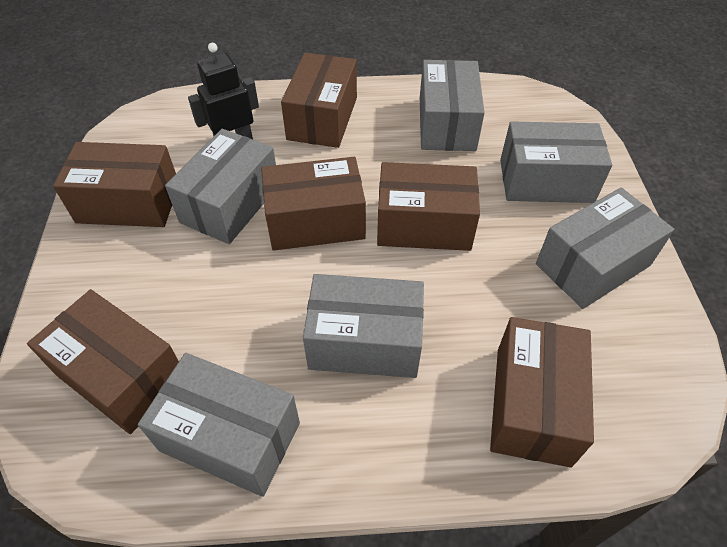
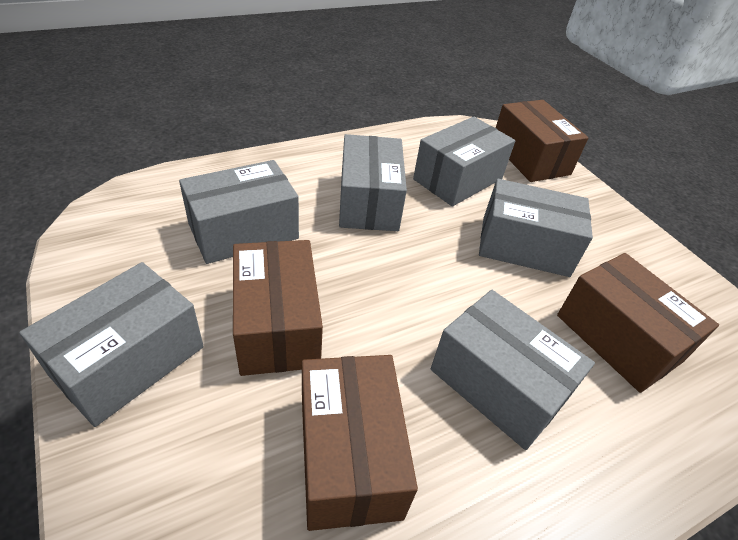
black robot: 1 -> 0
brown box: 6 -> 4

